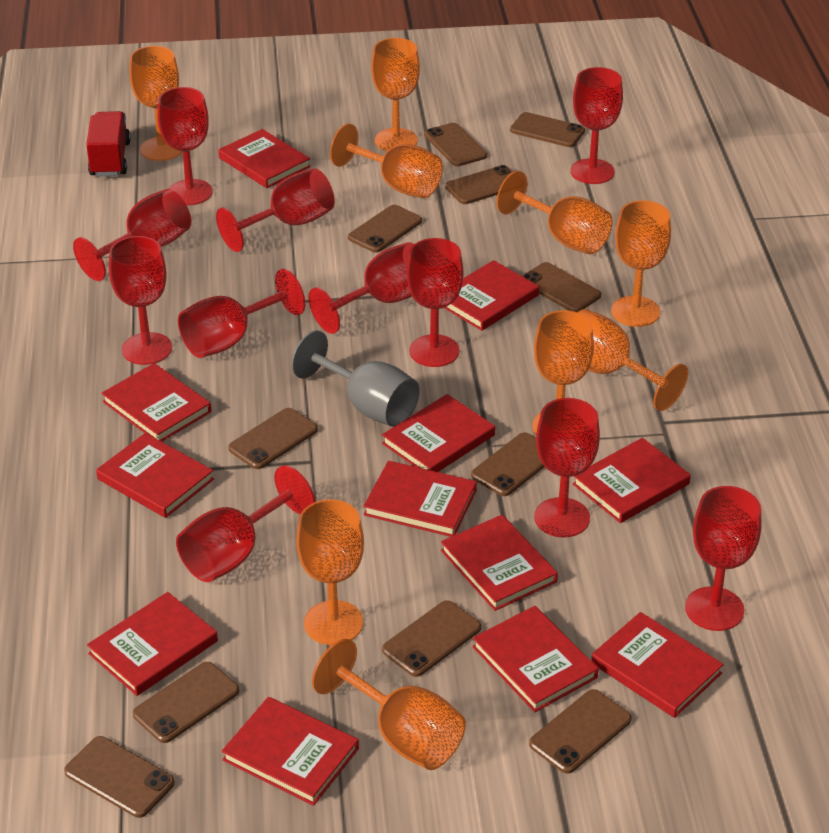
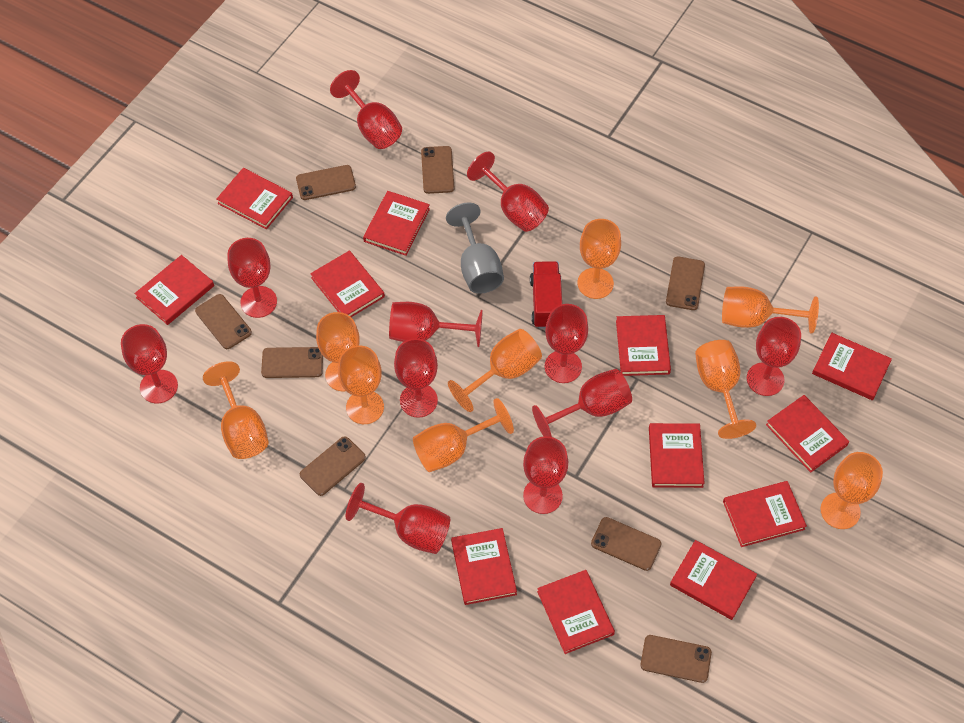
brown phone: 11 -> 8

